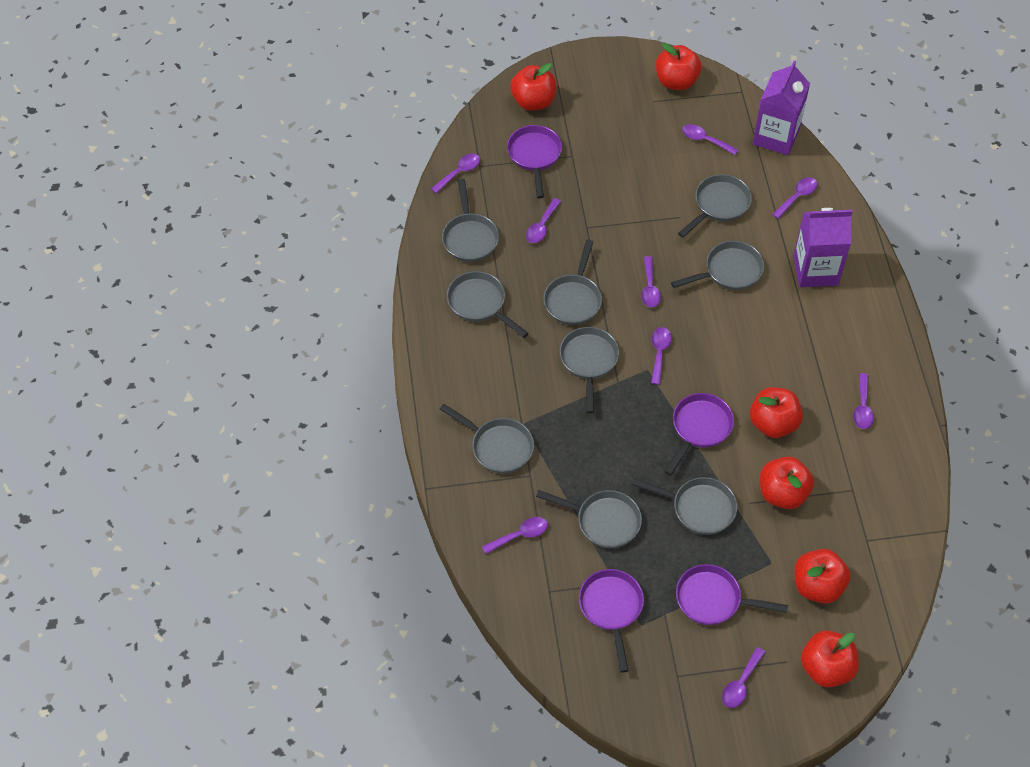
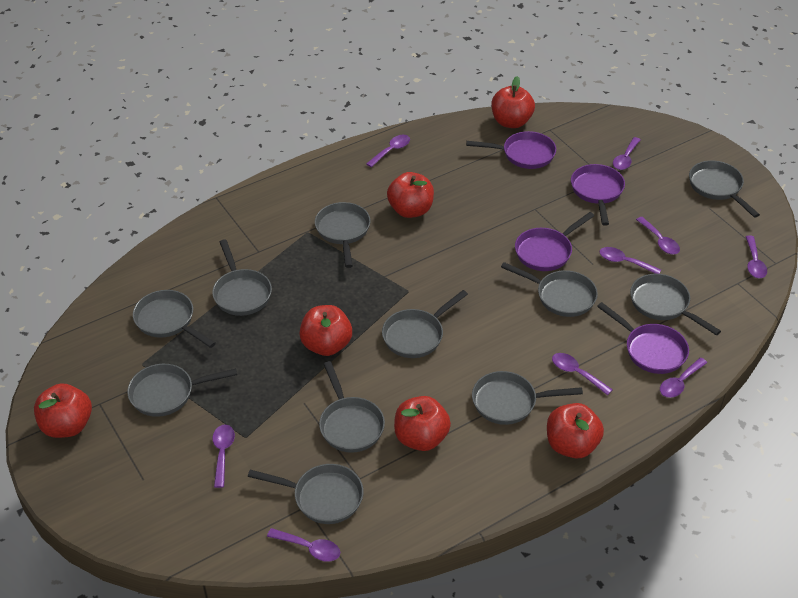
grey pan: 9 -> 11
purple carton: 2 -> 0

